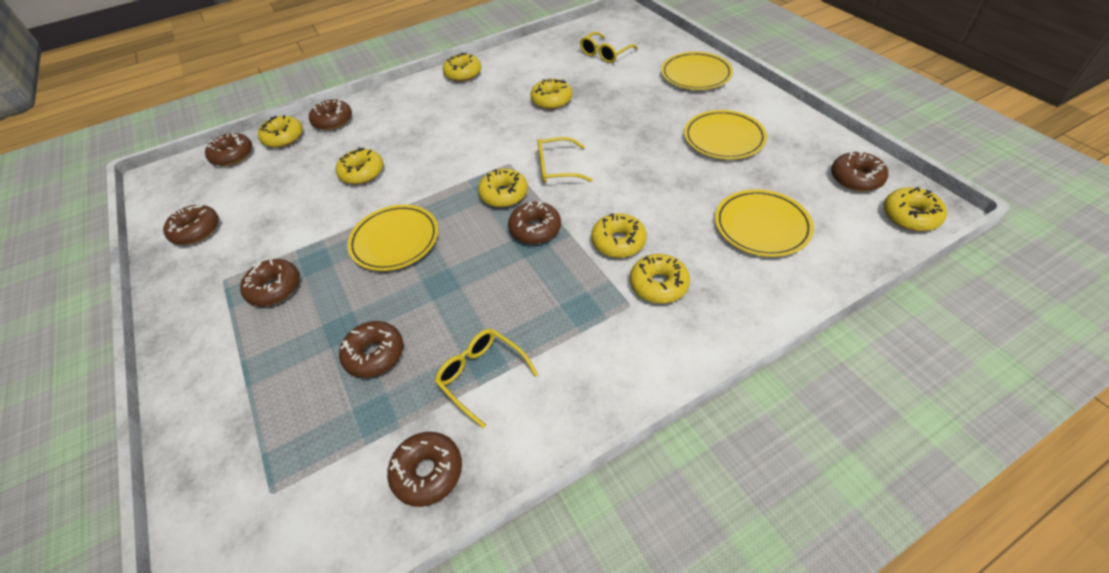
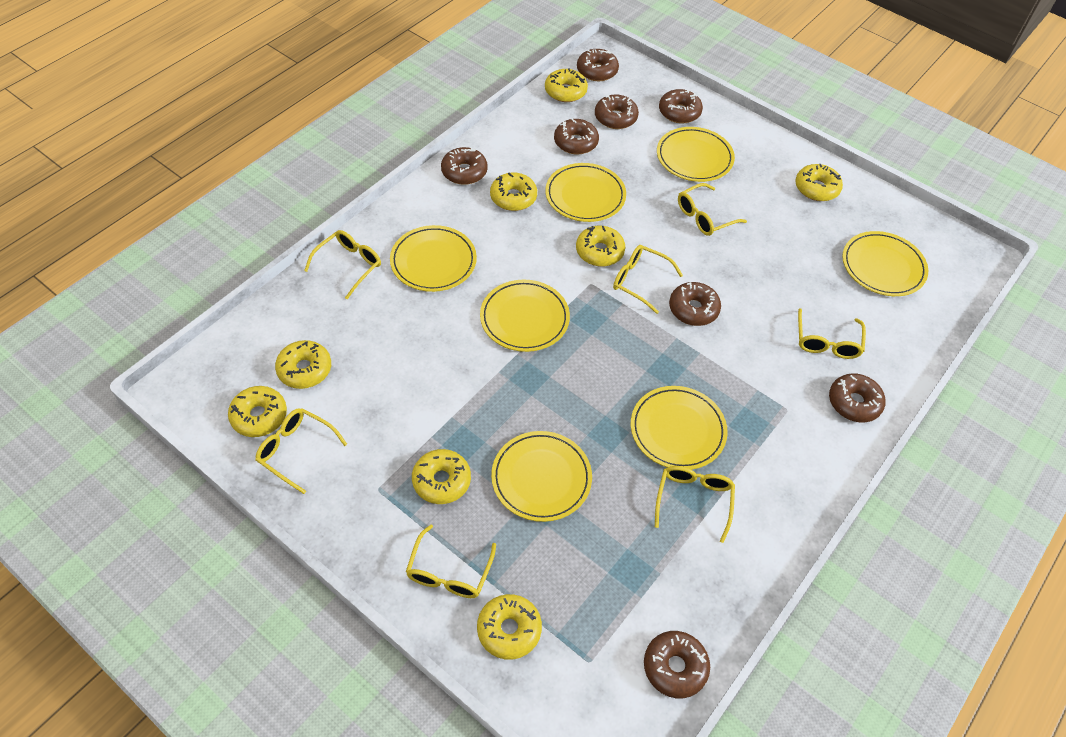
yellow glasses: 3 -> 7
yellow plate: 4 -> 7

